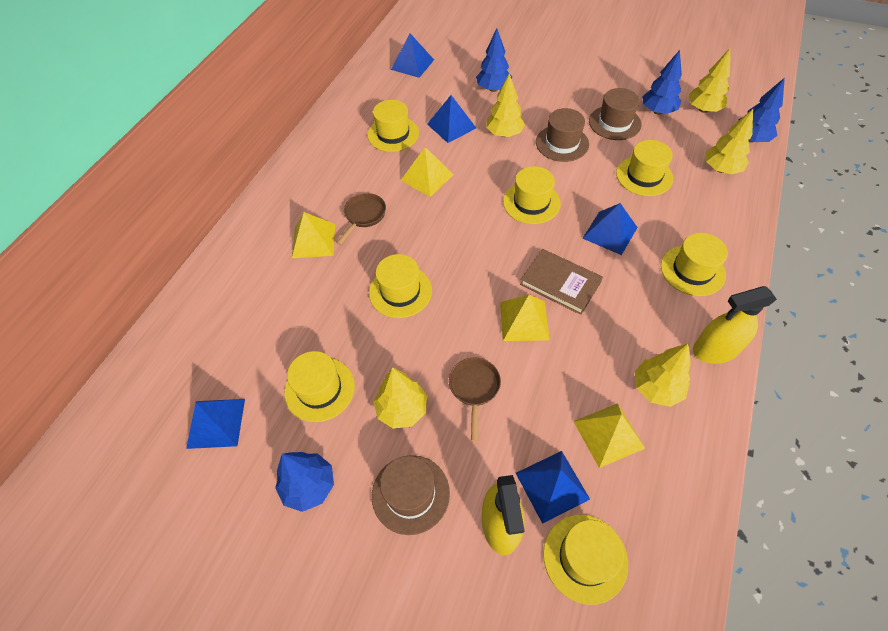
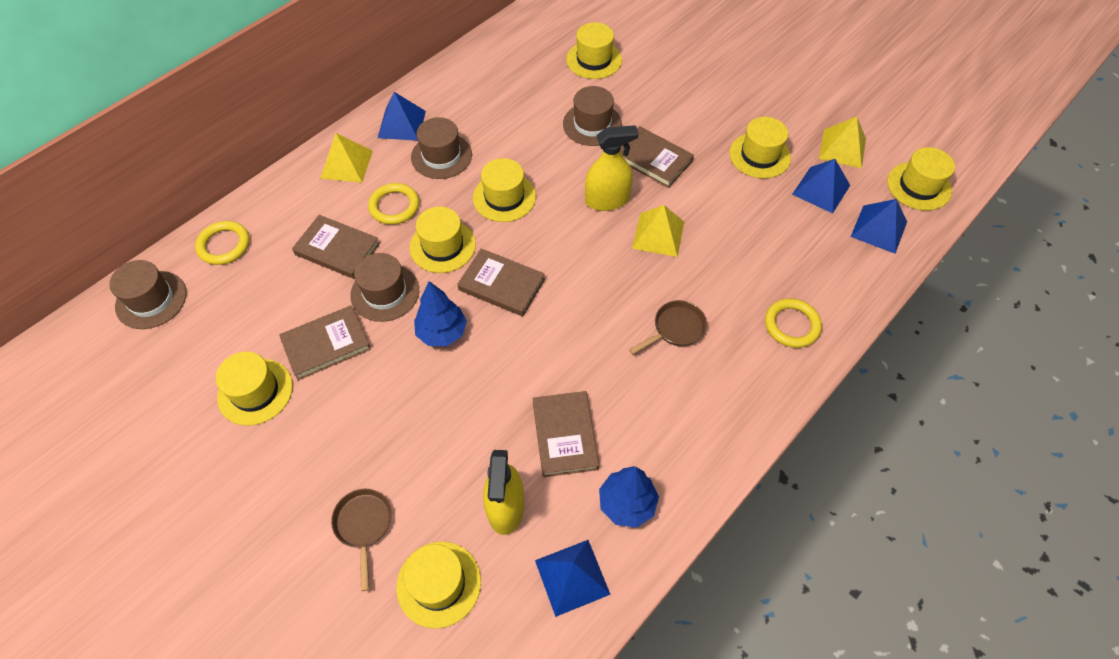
blue pyramid: 5 -> 4
blue tree: 4 -> 2
brown book: 1 -> 5
brown hat: 3 -> 4
yellow pyramid: 4 -> 3
yellow ring: 0 -> 3
yellow tree: 5 -> 0

